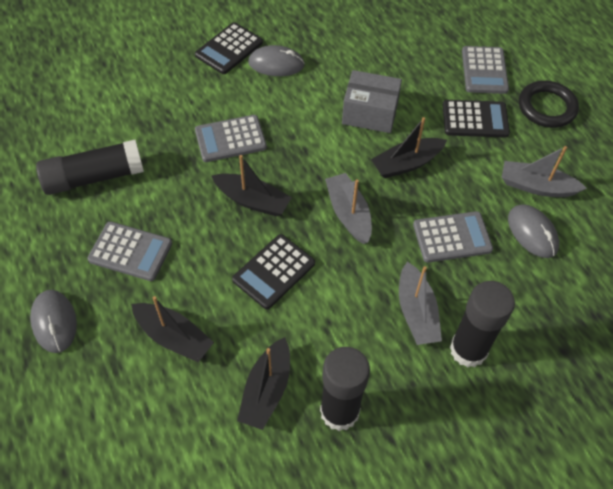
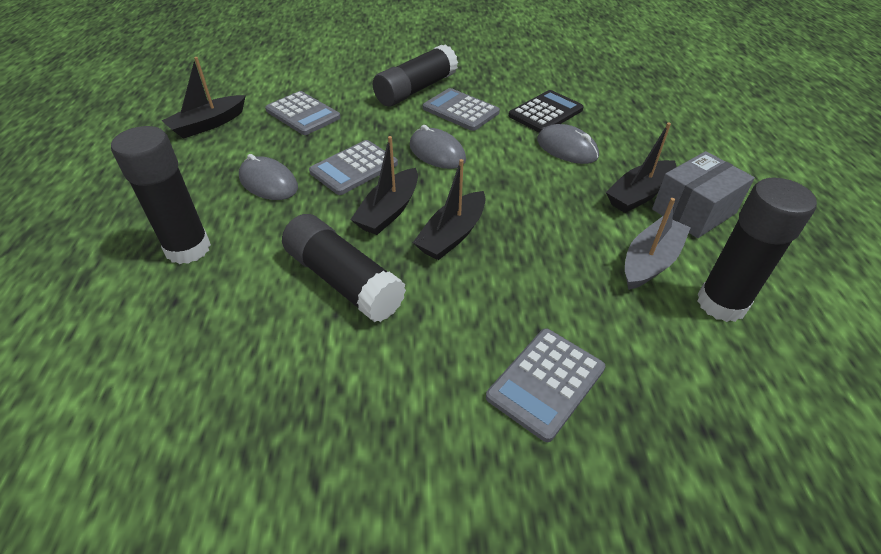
black calculator: 3 -> 1
black glue stick: 3 -> 4
black ring: 1 -> 0
grey boat: 3 -> 1

